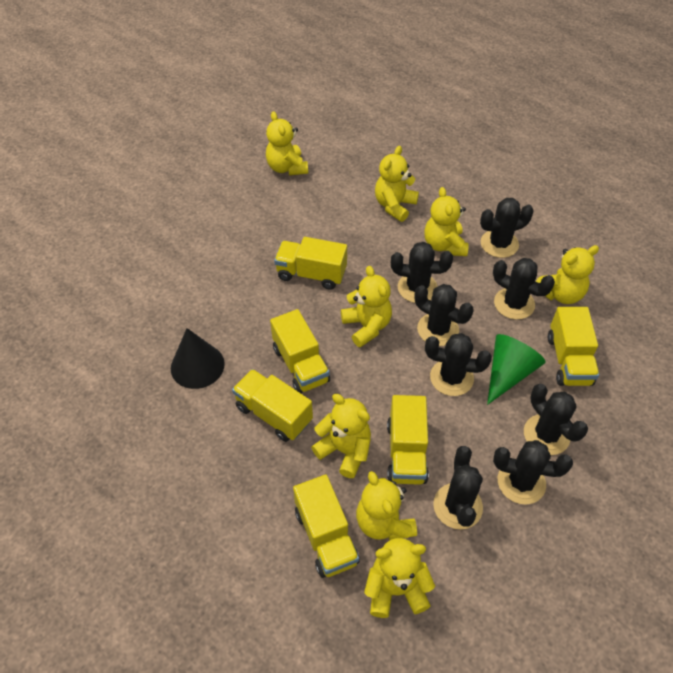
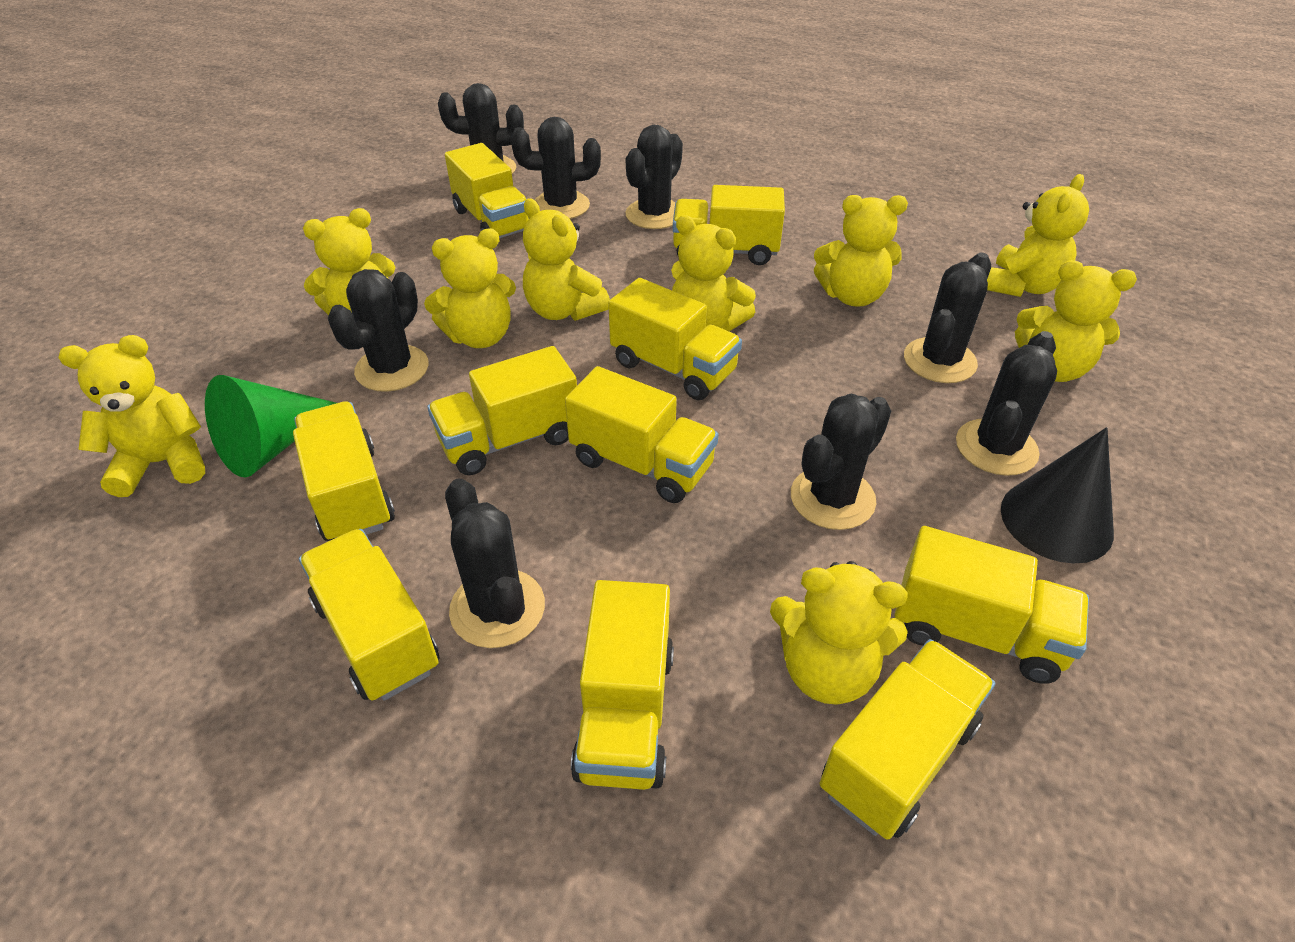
yellow teddy bear: 8 -> 9
yellow truck: 6 -> 10

